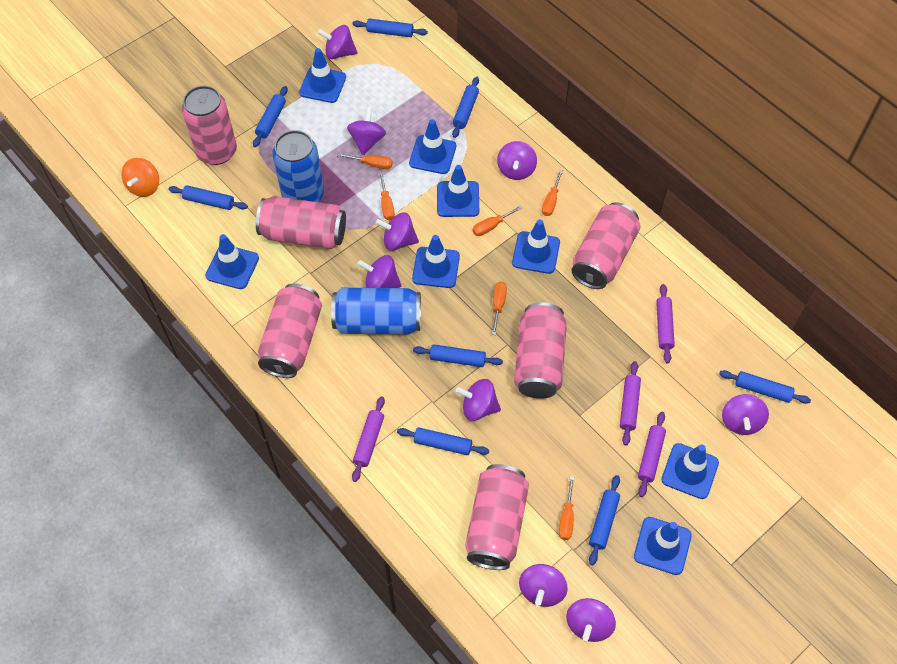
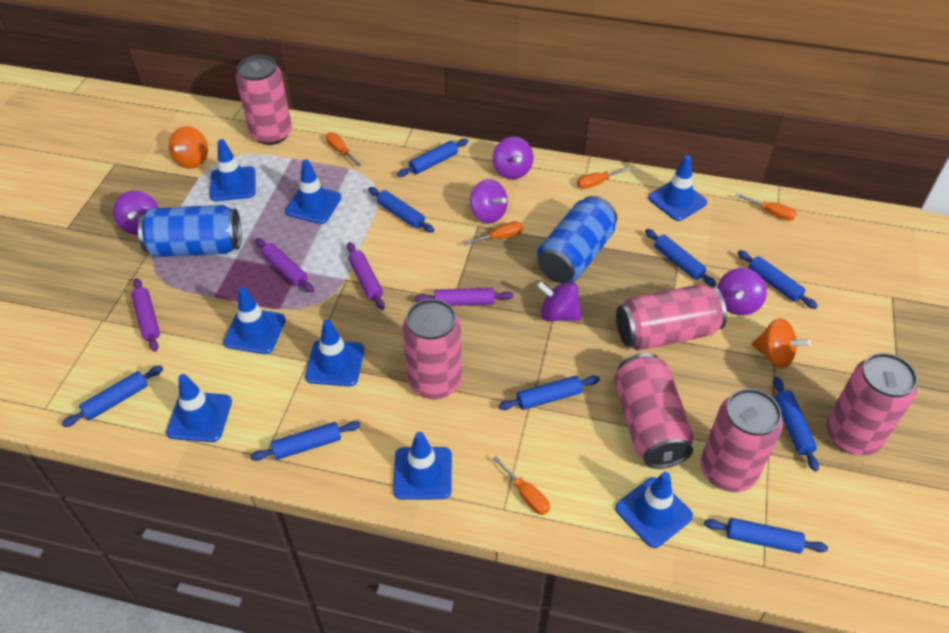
blue rolling pin: 8 -> 9
orange screwdriver: 6 -> 5
orange spinning top: 1 -> 2
purple spinning top: 9 -> 5

